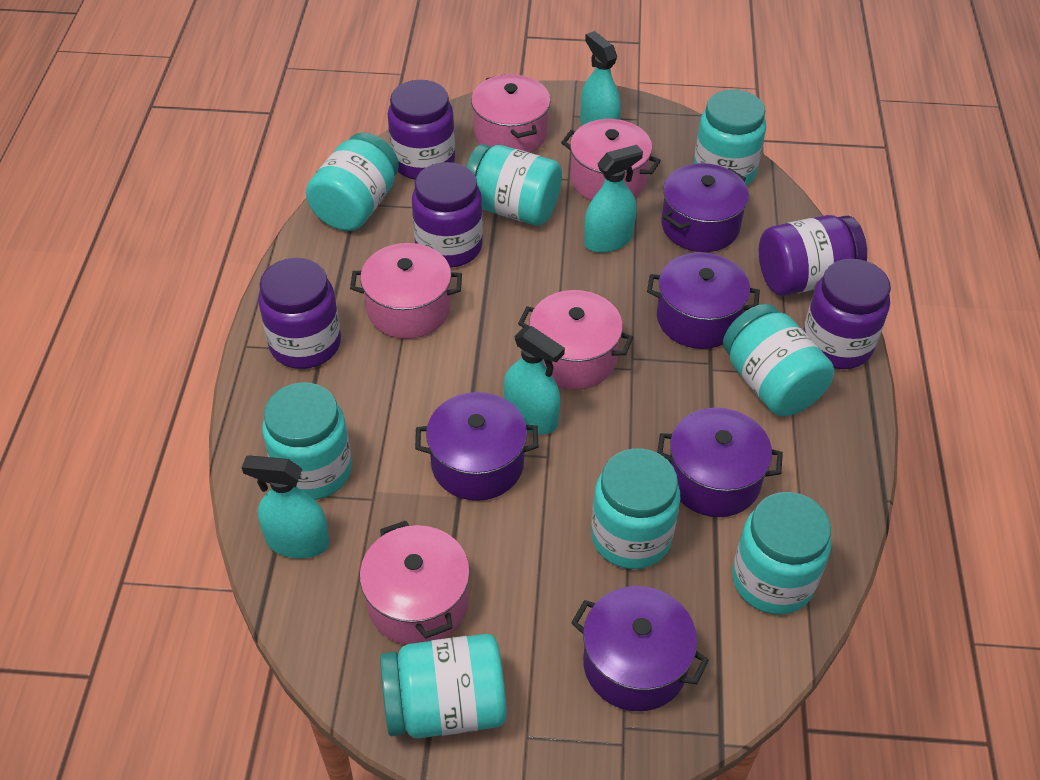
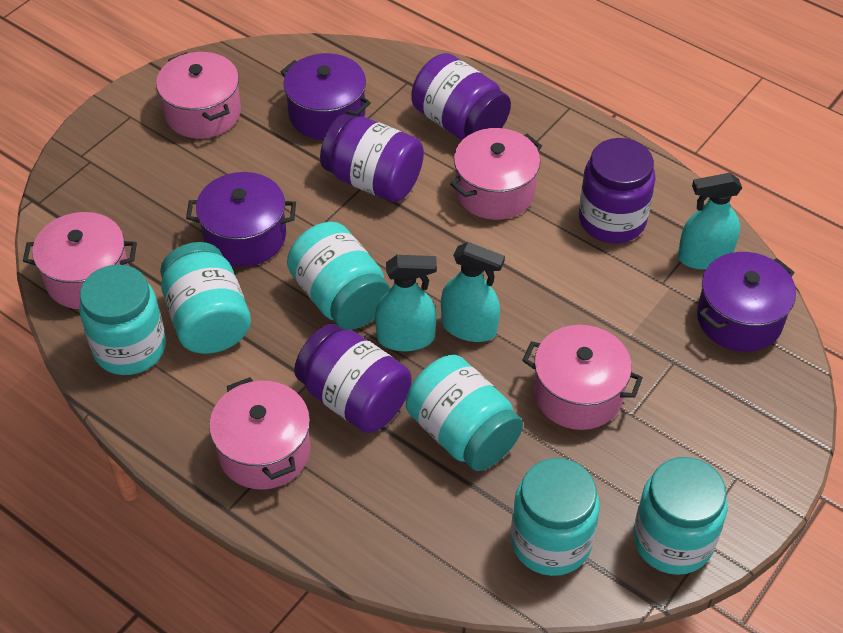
purple jar: 5 -> 4
purple pot: 5 -> 3
turquoise jar: 8 -> 6
turquoise spray bottle: 4 -> 3

